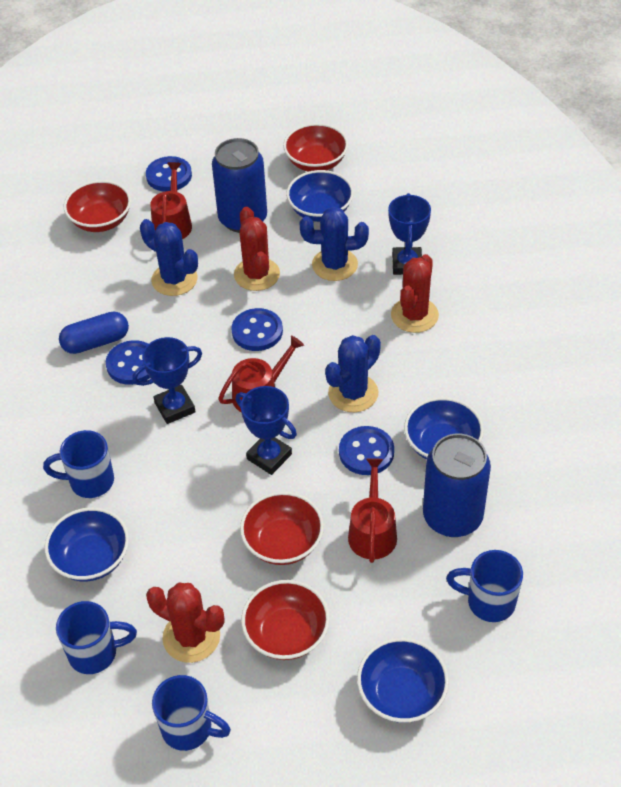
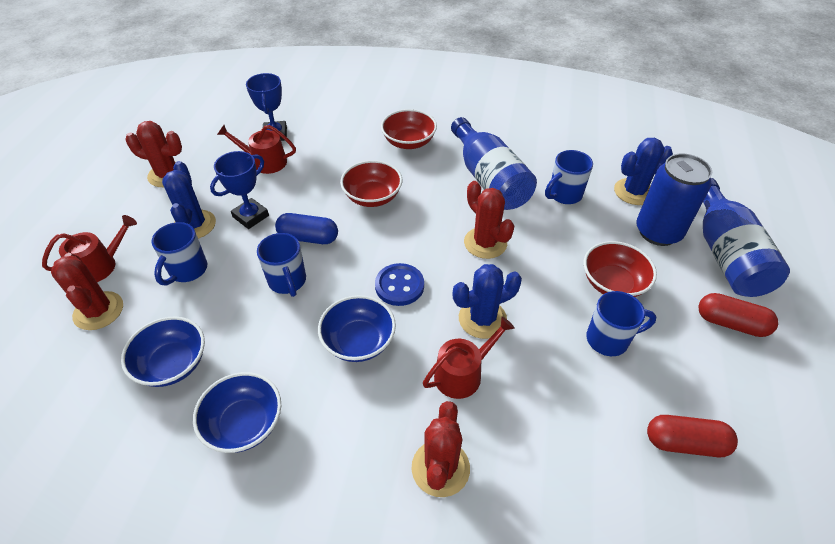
blue bottle: 0 -> 2
blue bowl: 4 -> 3
blue button: 4 -> 1
blue can: 2 -> 1
blue trophy: 3 -> 2
red bowl: 4 -> 3
red cactus: 3 -> 4
red capsule: 0 -> 2

